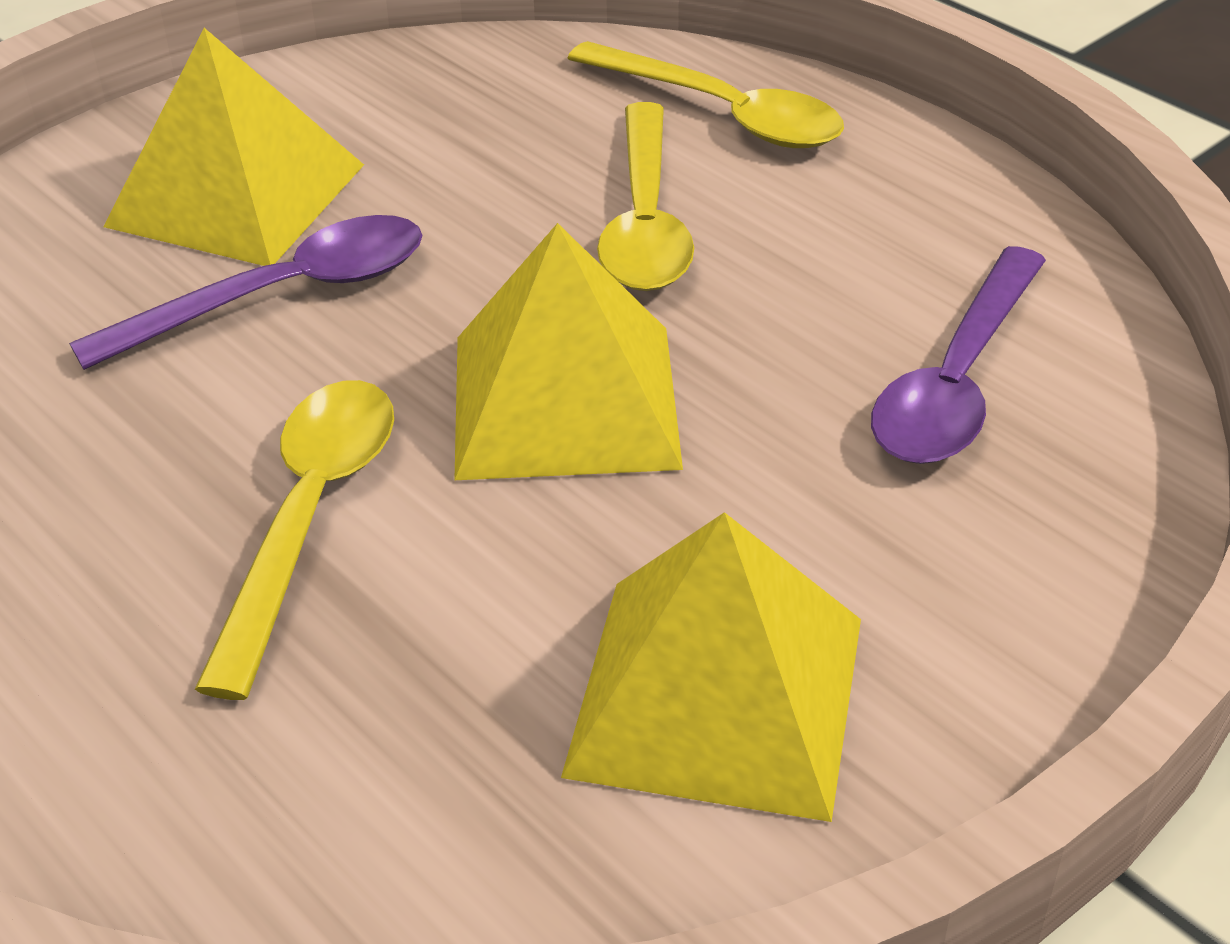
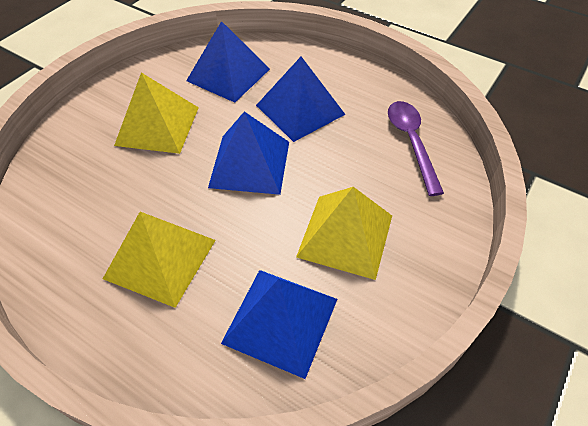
blue pyramid: 0 -> 4
purple spoon: 2 -> 1
yellow spoon: 3 -> 0

